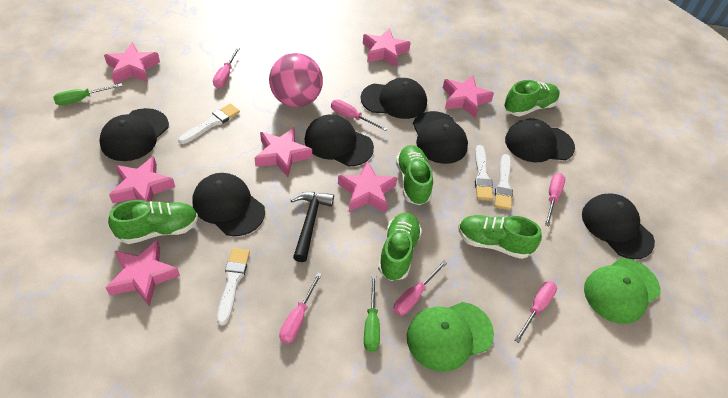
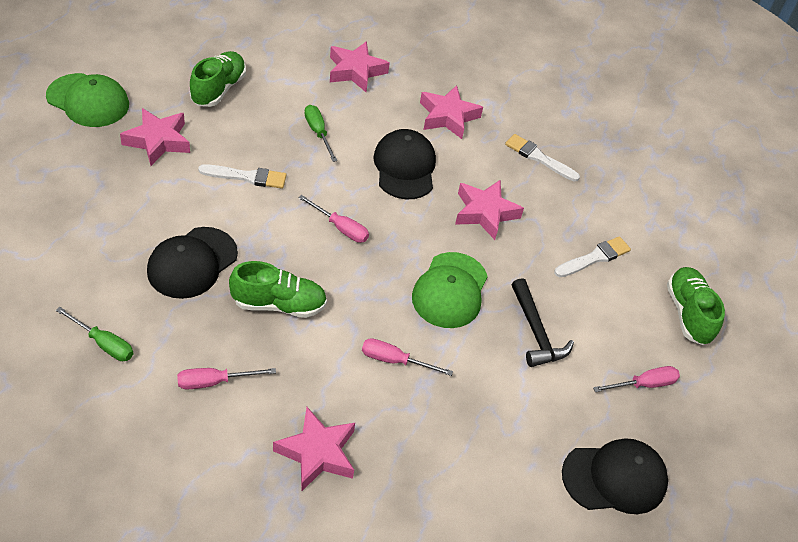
black cap: 7 -> 3
green shoe: 5 -> 3
pink ball: 1 -> 0
pink screwdriver: 6 -> 4
pink star: 7 -> 5
white brush: 4 -> 3

